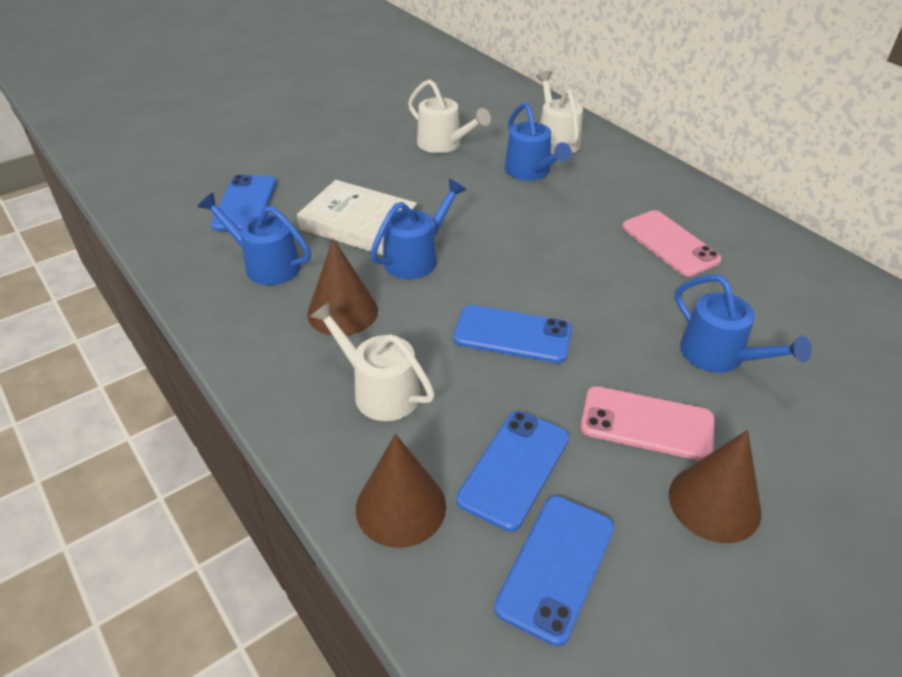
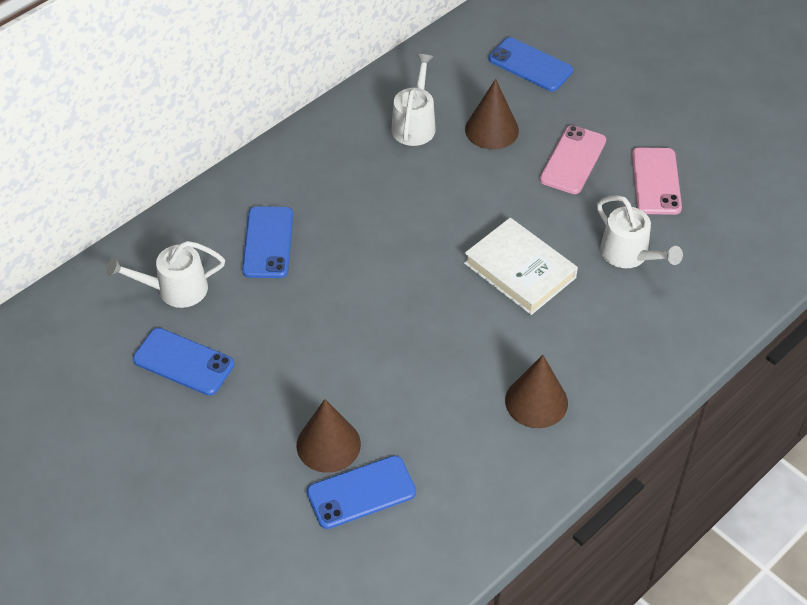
blue watering can: 4 -> 0

